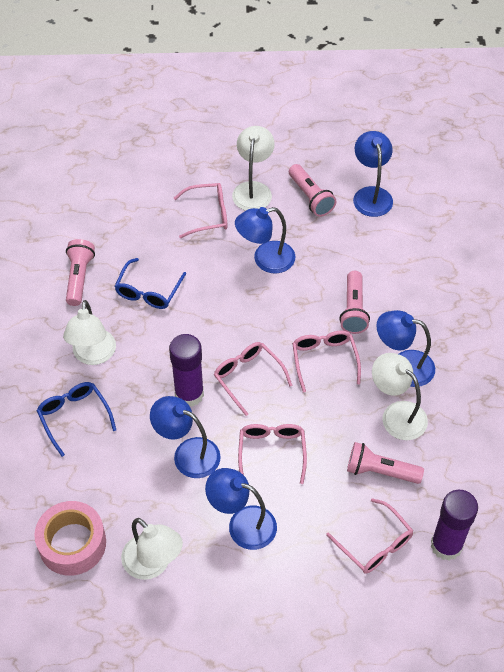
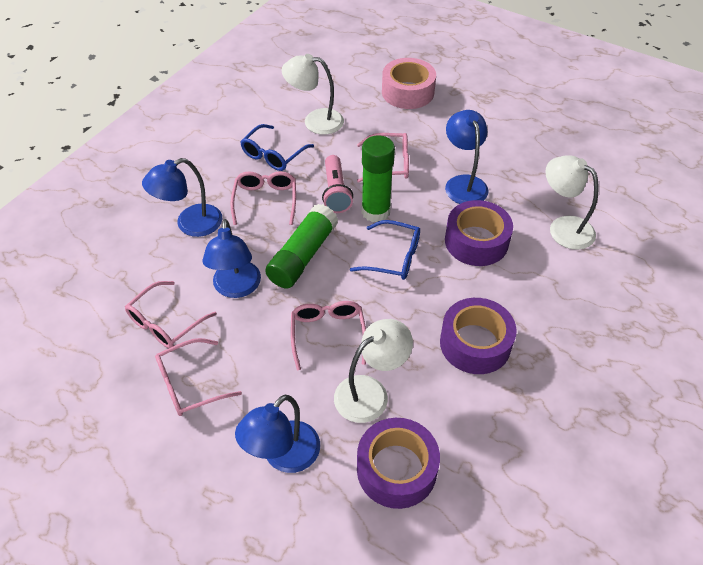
blue lamp: 5 -> 4
green glue stick: 0 -> 2
pink flashlight: 4 -> 1
purple glue stick: 2 -> 0
purple tape: 0 -> 3
white lamp: 4 -> 3

